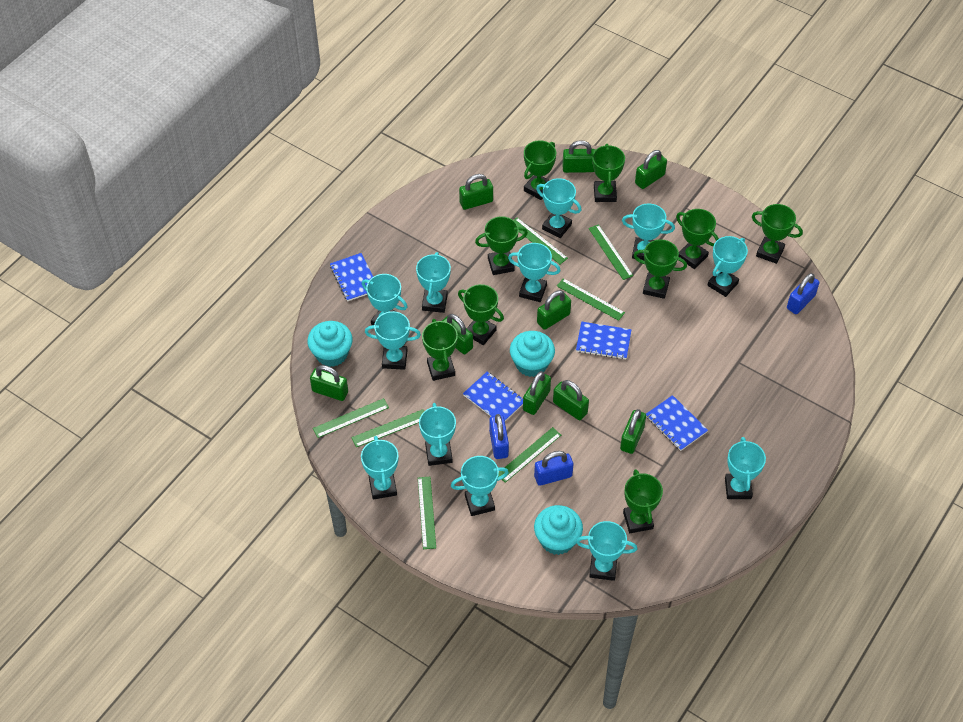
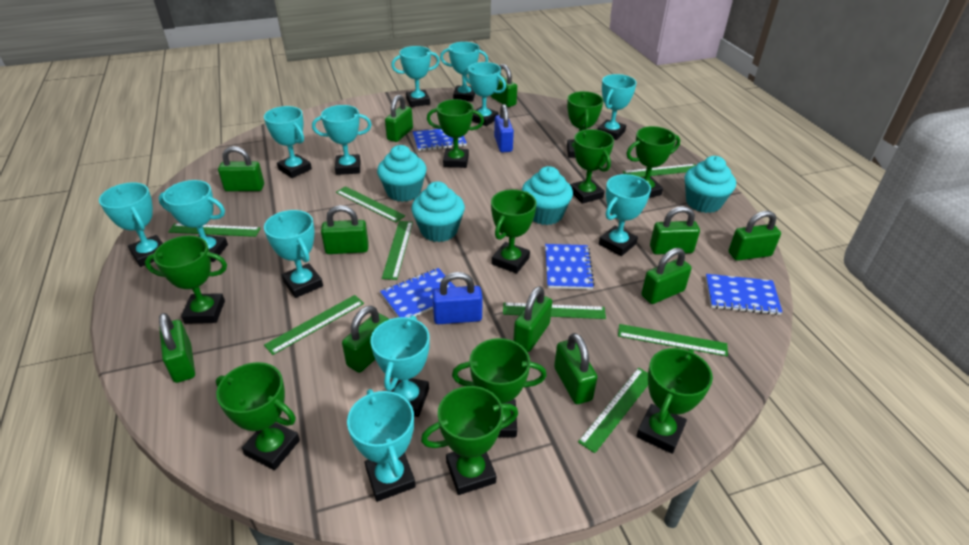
blue padlock: 3 -> 2
green padlock: 9 -> 11
green ruler: 7 -> 8
green trophy: 9 -> 10
turquoise cupcake: 3 -> 4

